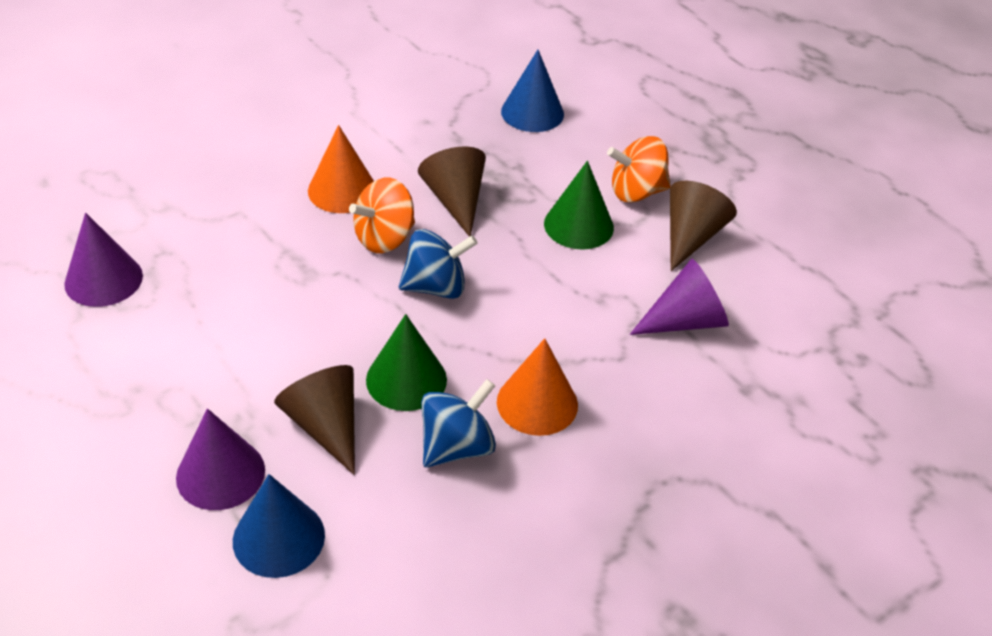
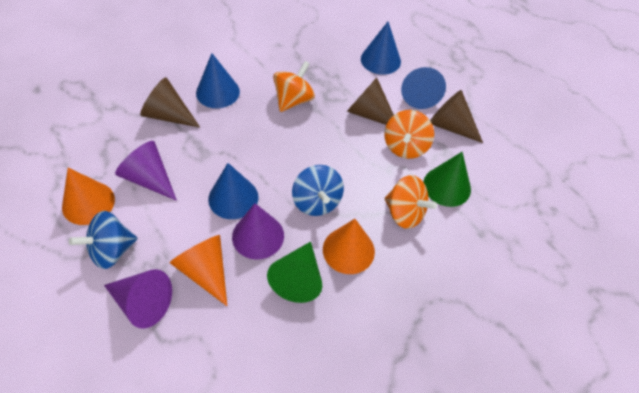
blue cone: 2 -> 4
orange cone: 2 -> 3
orange spinning top: 2 -> 3

